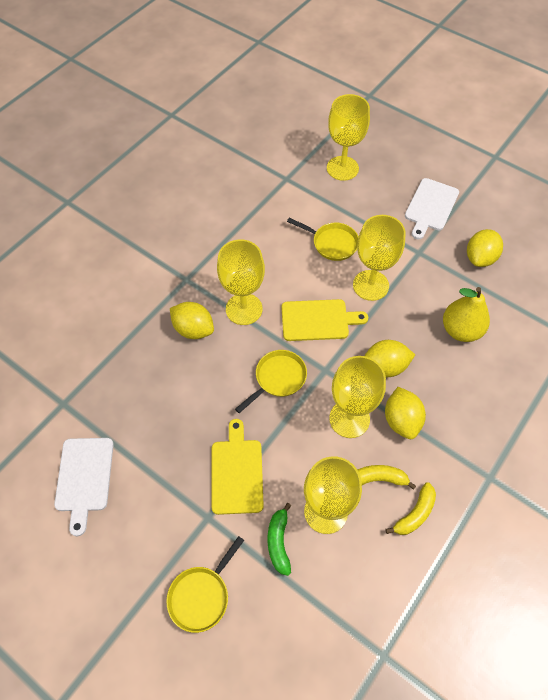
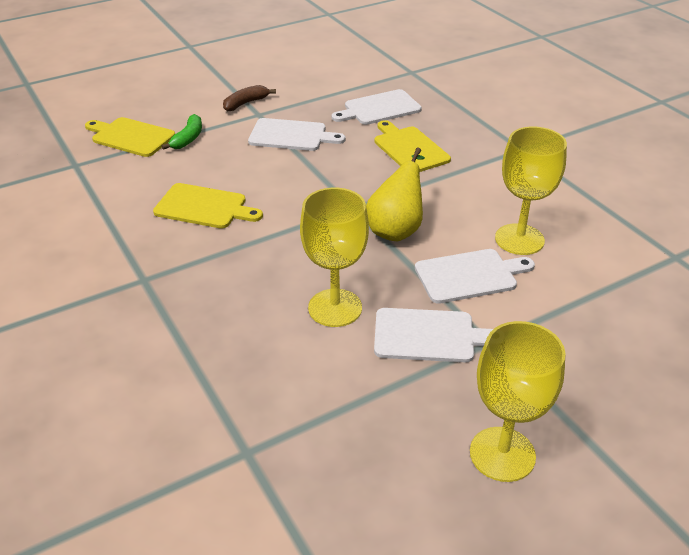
brown banana: 0 -> 1
white cutting board: 2 -> 4
yellow banana: 2 -> 0
yellow cutting board: 2 -> 3
yellow goblet: 5 -> 3
yellow lemon: 4 -> 0
yellow pan: 3 -> 0

